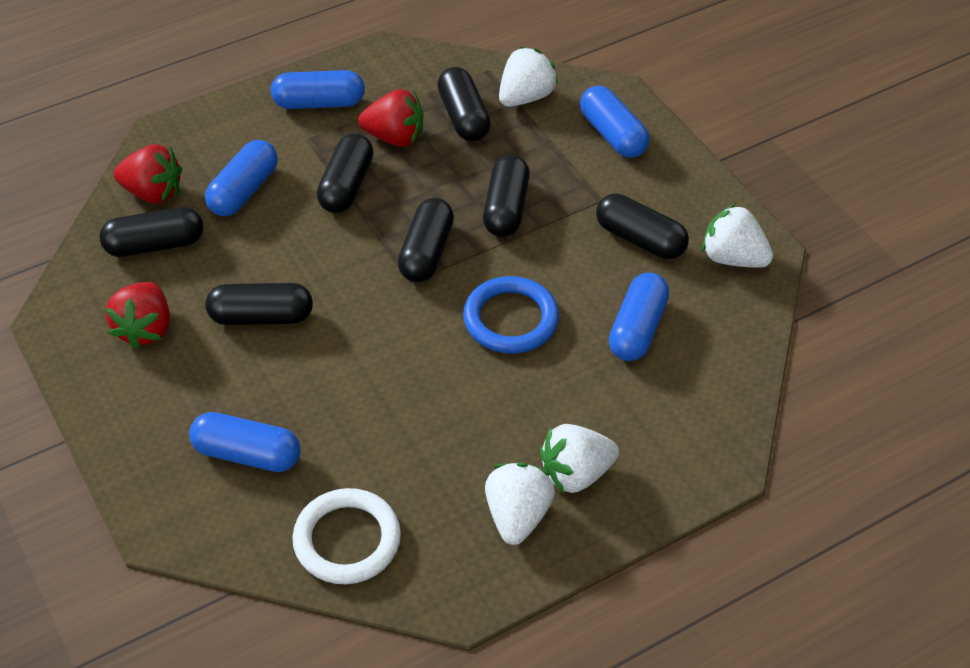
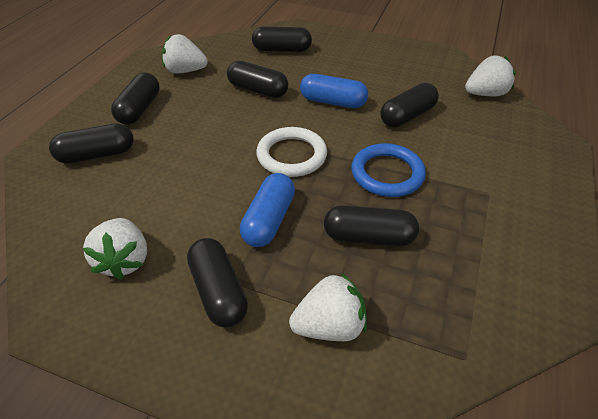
blue capsule: 5 -> 2
red strawberry: 3 -> 0

